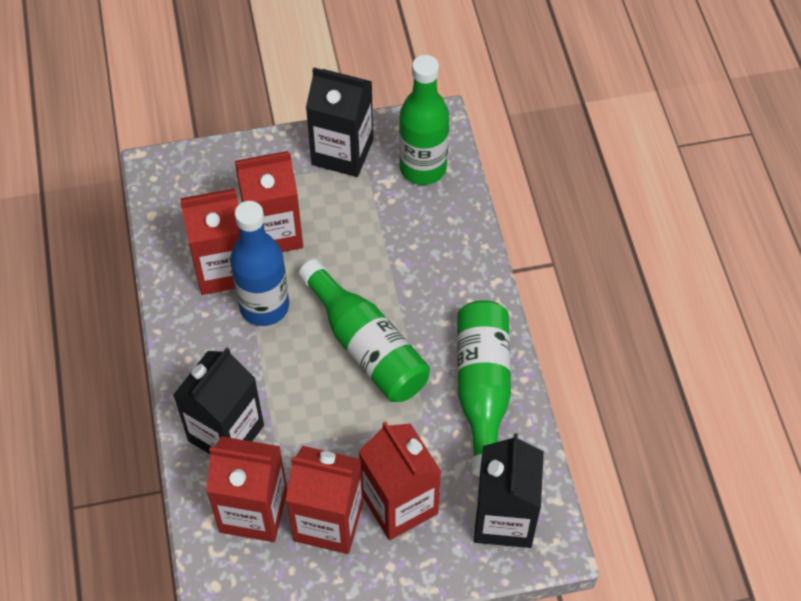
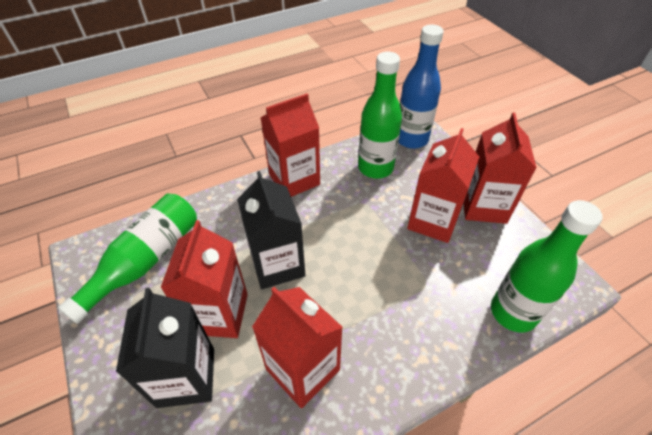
black carton: 3 -> 2

